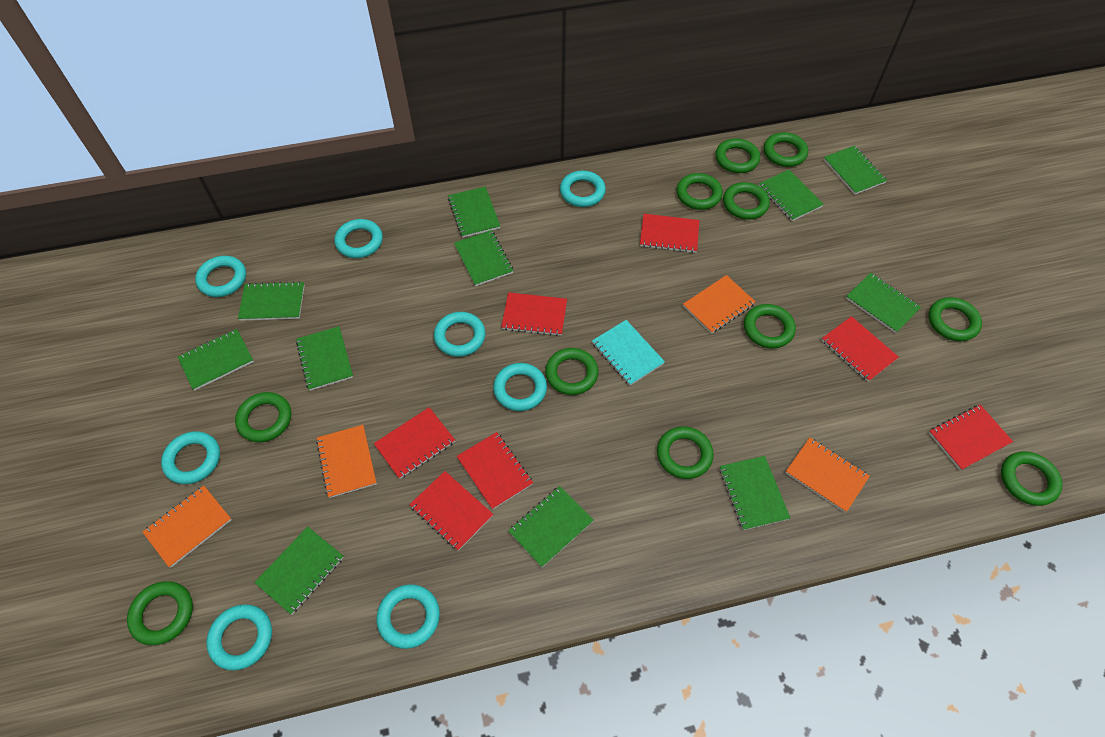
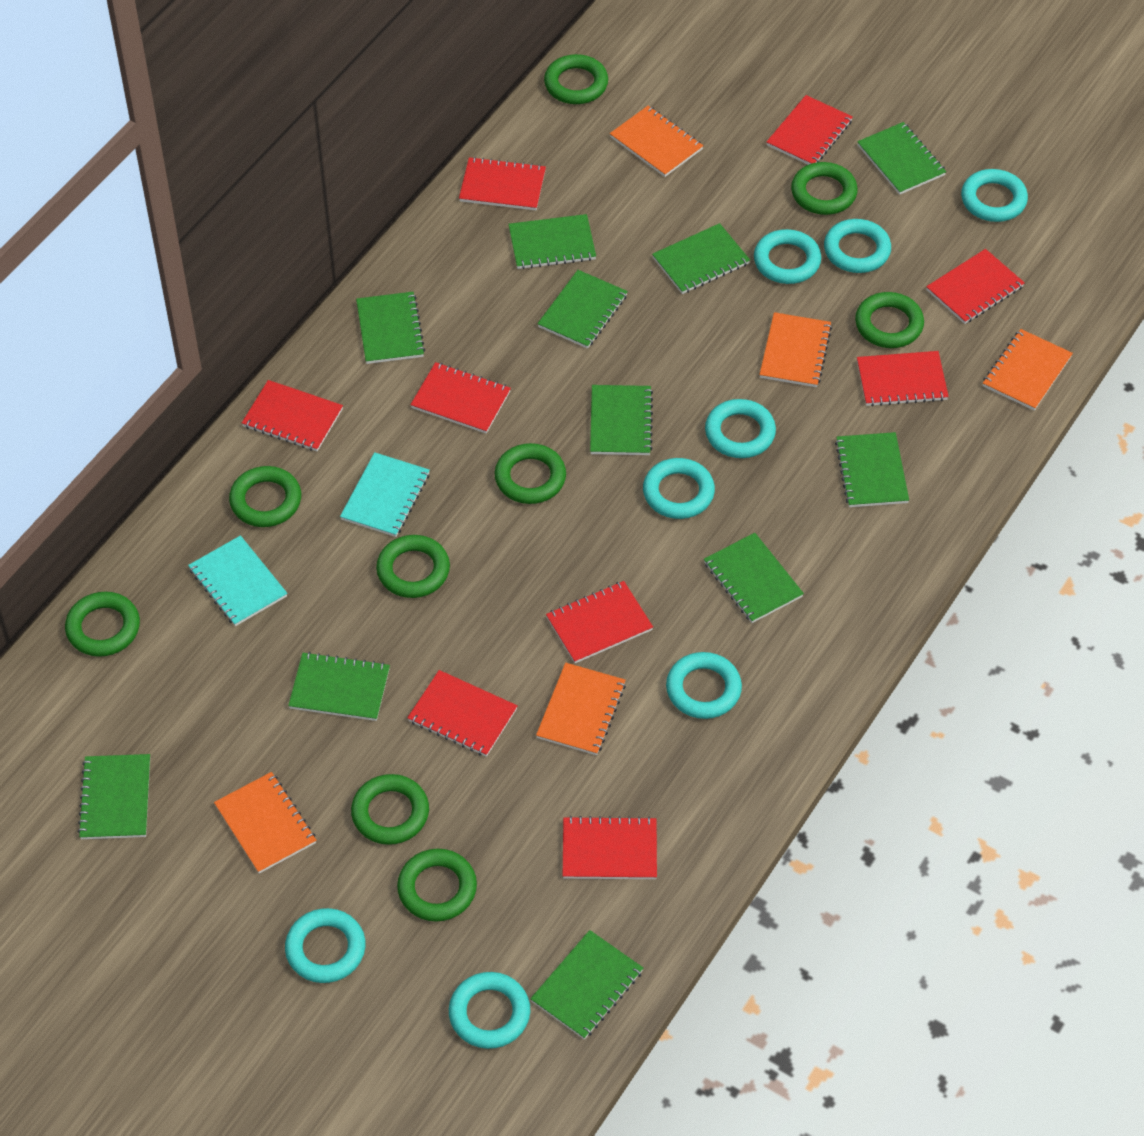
green ring: 11 -> 9
orange notebook: 4 -> 5
red notebook: 7 -> 9
turquoise notebook: 1 -> 2

